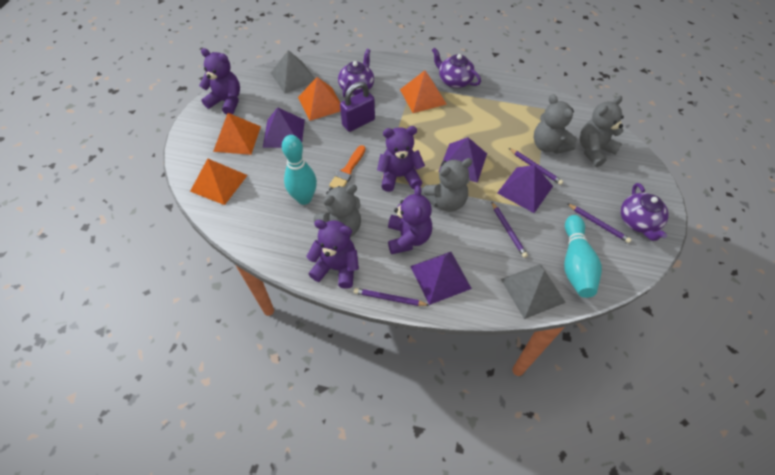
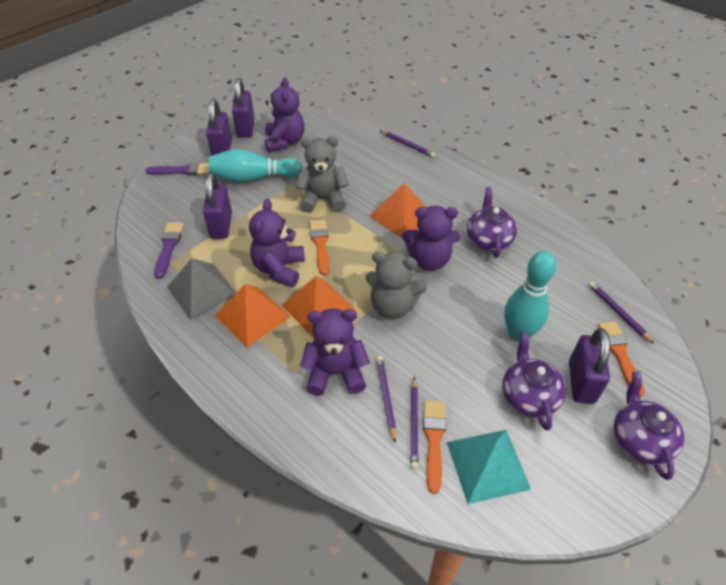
grey pyramid: 2 -> 1
grey teddy bear: 4 -> 2
orange brush: 1 -> 3
orange pyramid: 4 -> 3
purple brush: 0 -> 2
purple padlock: 1 -> 4
purple pyramid: 4 -> 0
turquoise pyramid: 0 -> 1

